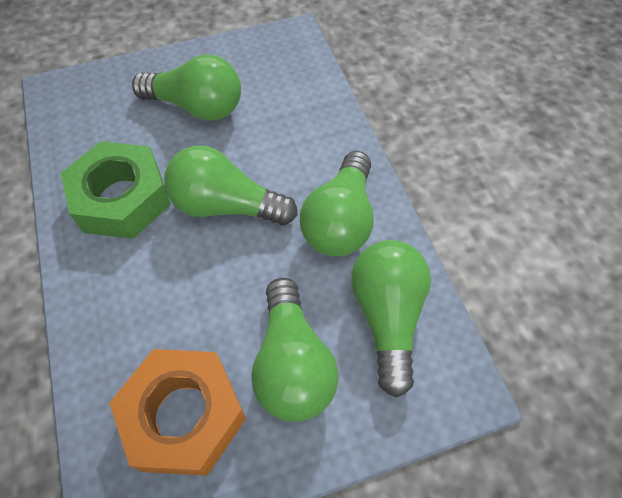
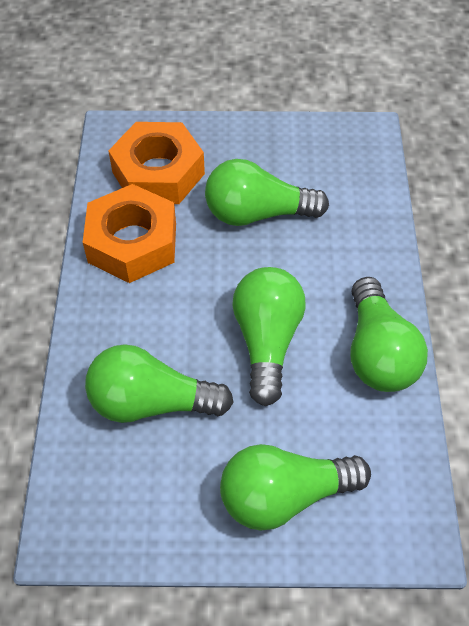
green nut: 1 -> 0
orange nut: 1 -> 2

